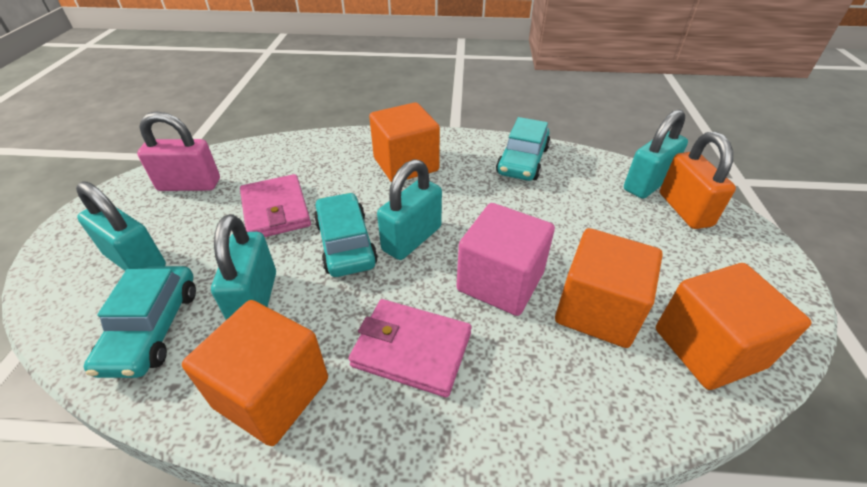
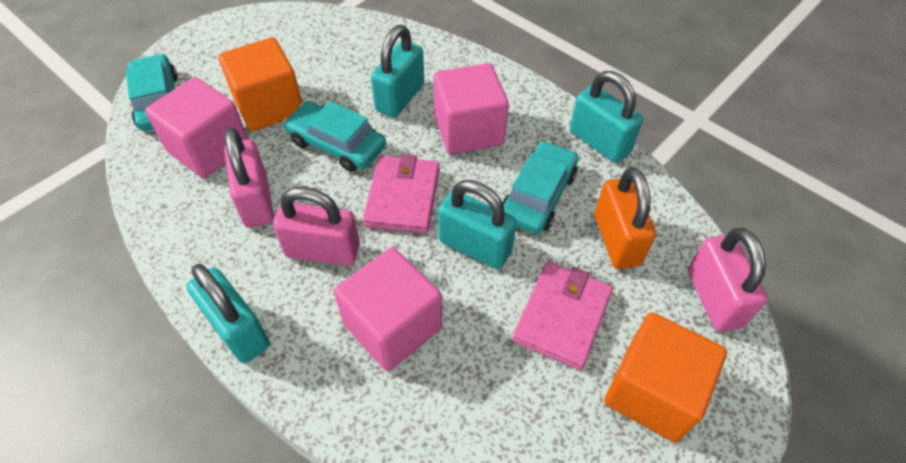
orange cube: 4 -> 2
pink cube: 1 -> 3
pink padlock: 1 -> 3

